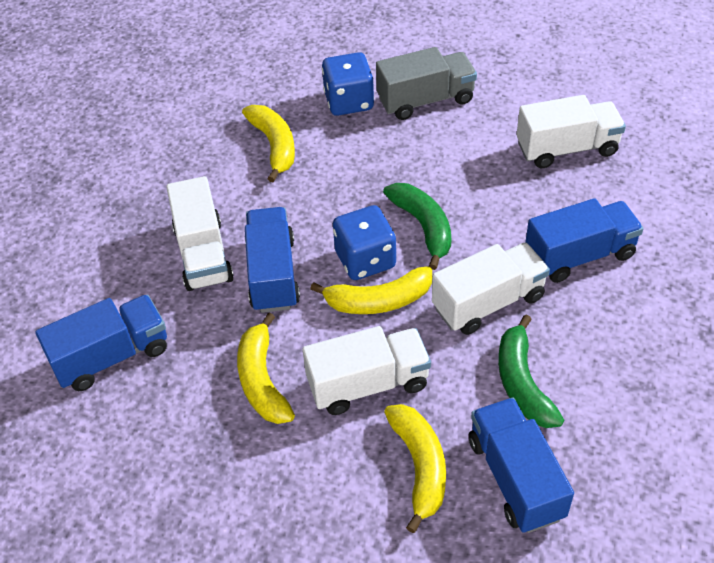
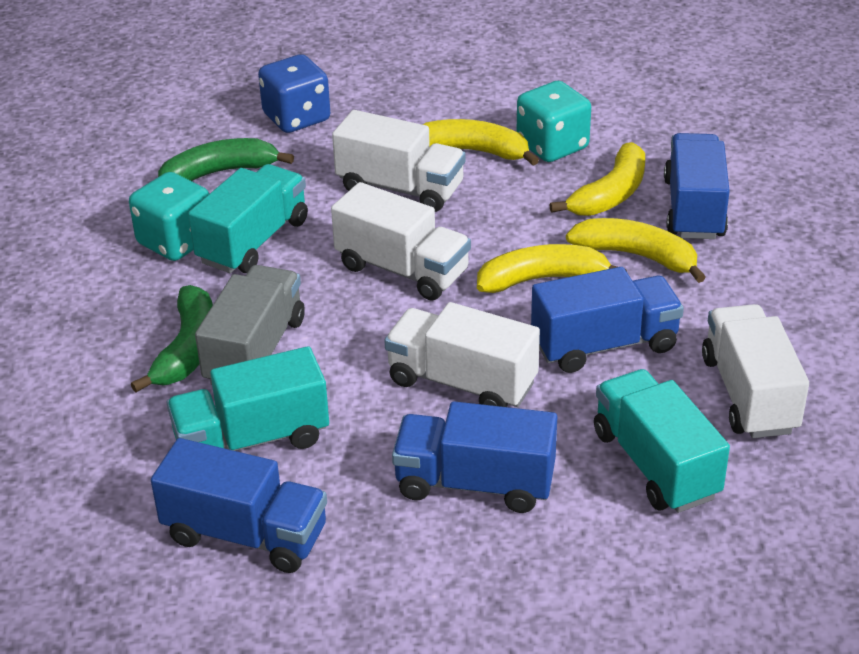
blue dice: 2 -> 1
turquoise dice: 0 -> 2
turquoise truck: 0 -> 3

